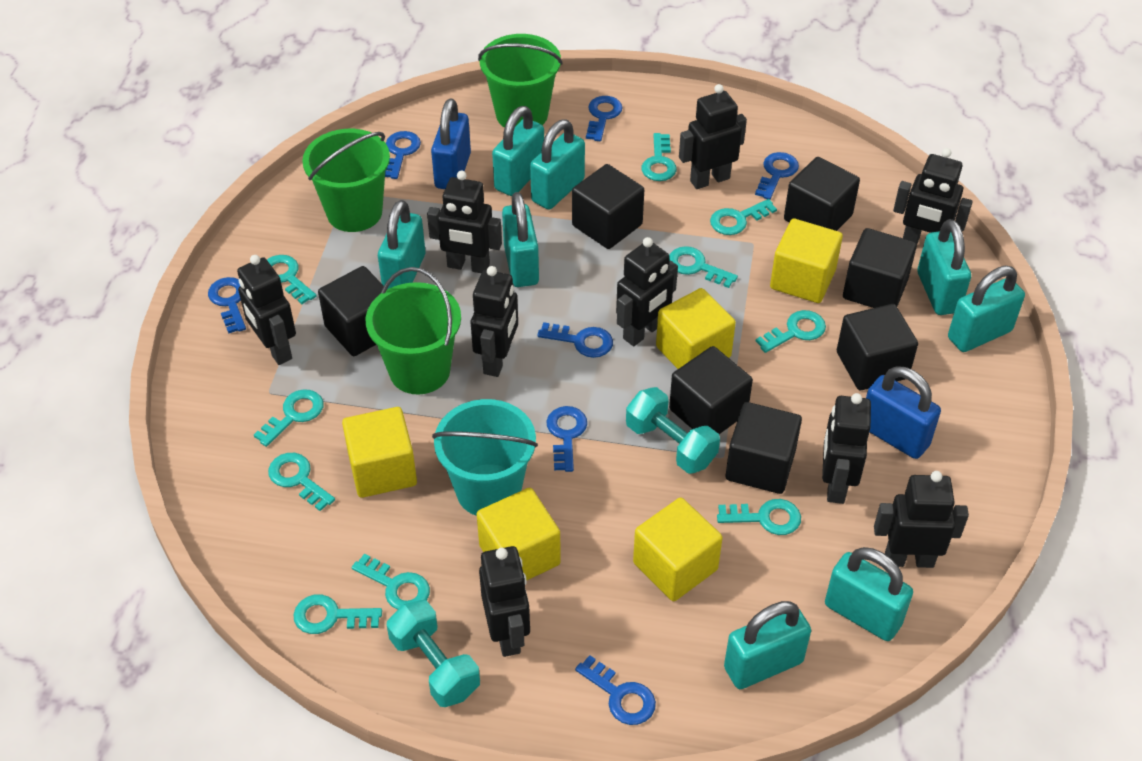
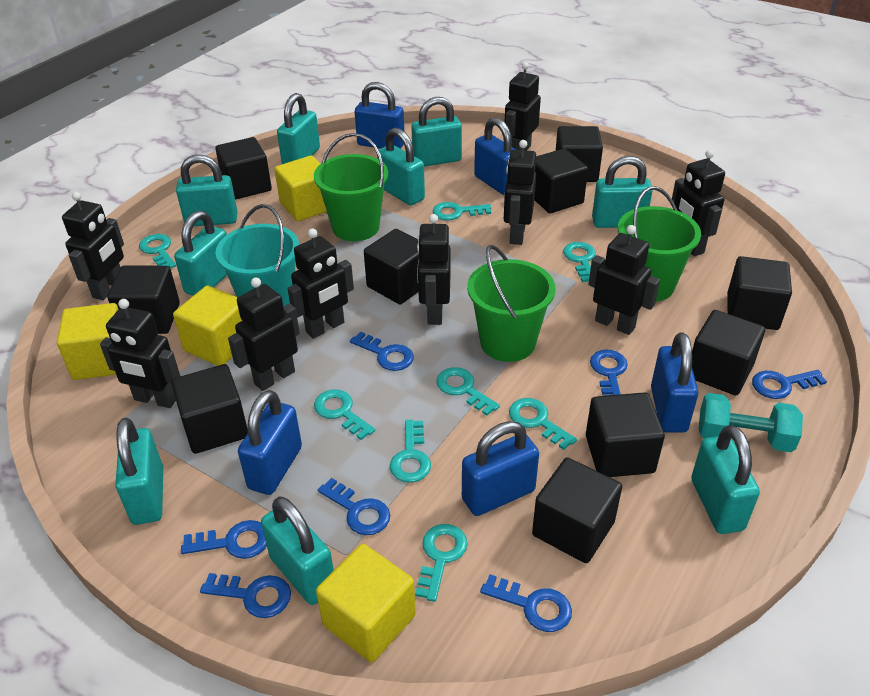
black cube: 7 -> 10
blue padlock: 2 -> 5
turquoise dumbbell: 2 -> 1
turquoise key: 10 -> 8
turquoise padlock: 8 -> 9
yellow cube: 5 -> 4

